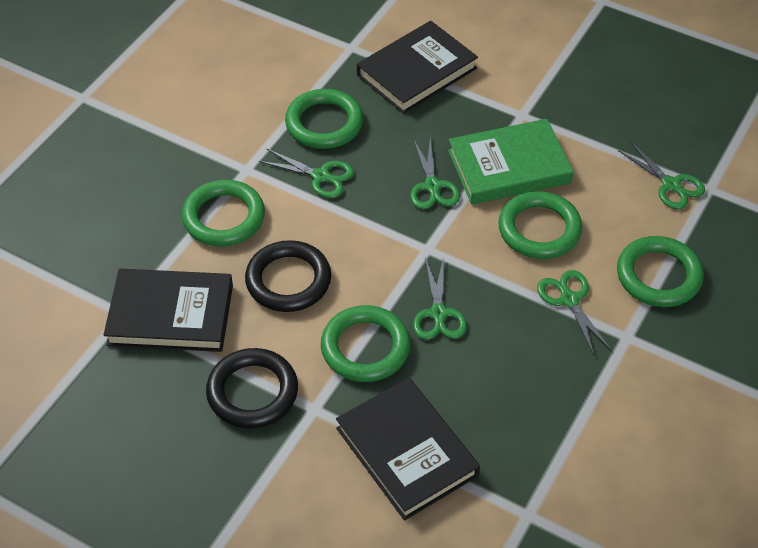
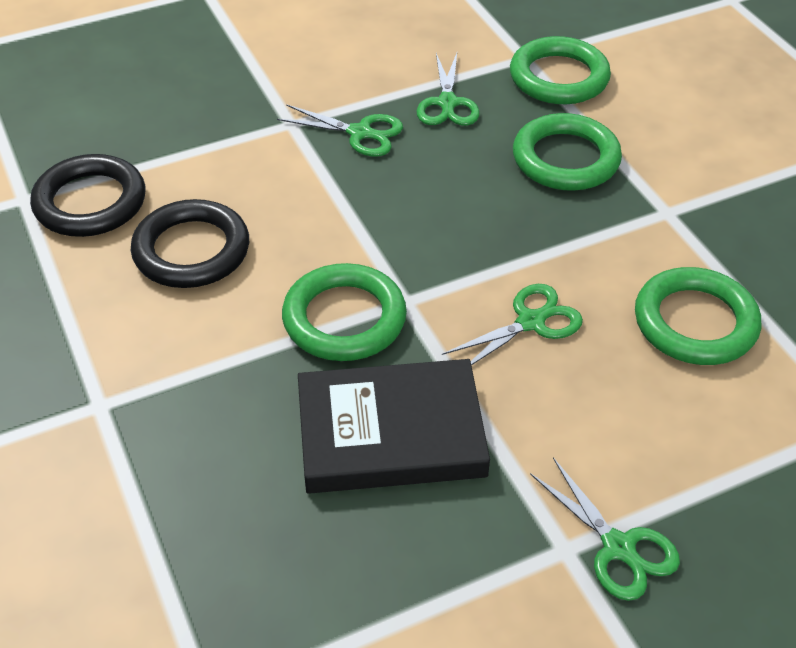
black book: 3 -> 1
green book: 1 -> 0
green ring: 5 -> 4
green scissors: 5 -> 4

